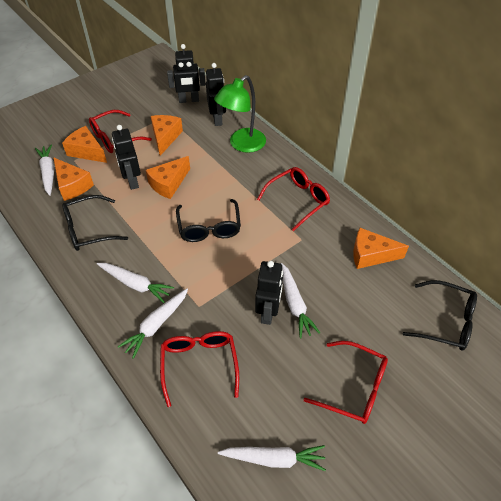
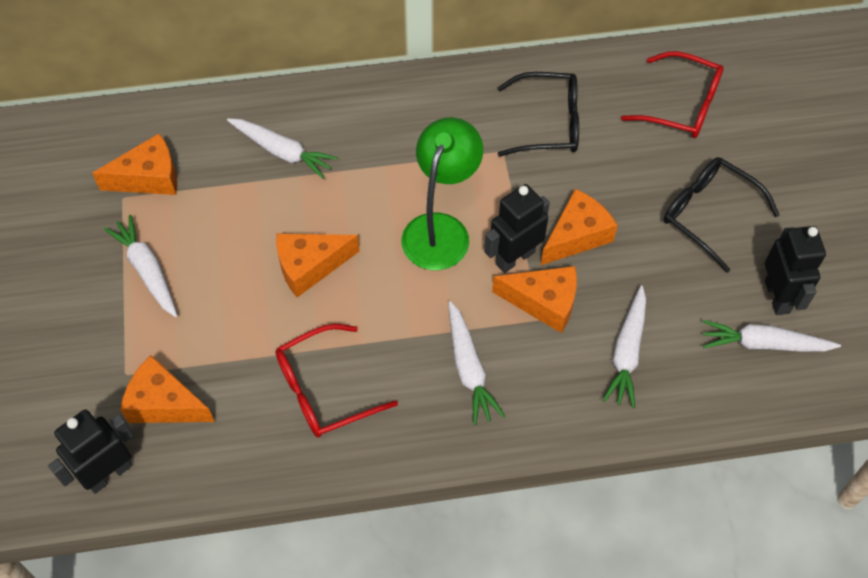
black glasses: 3 -> 2
black robot: 4 -> 3
red glasses: 4 -> 2

